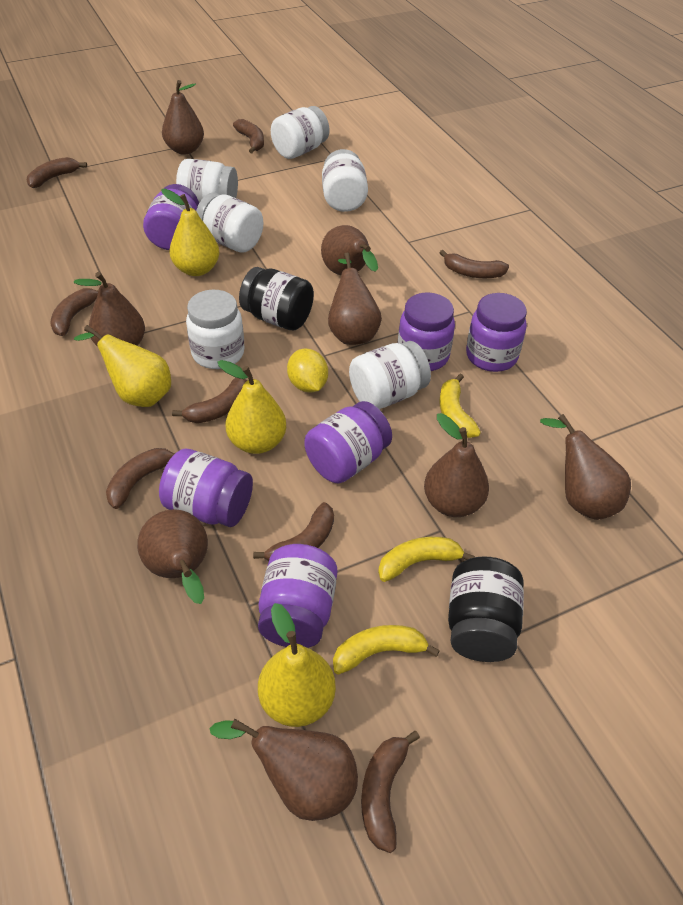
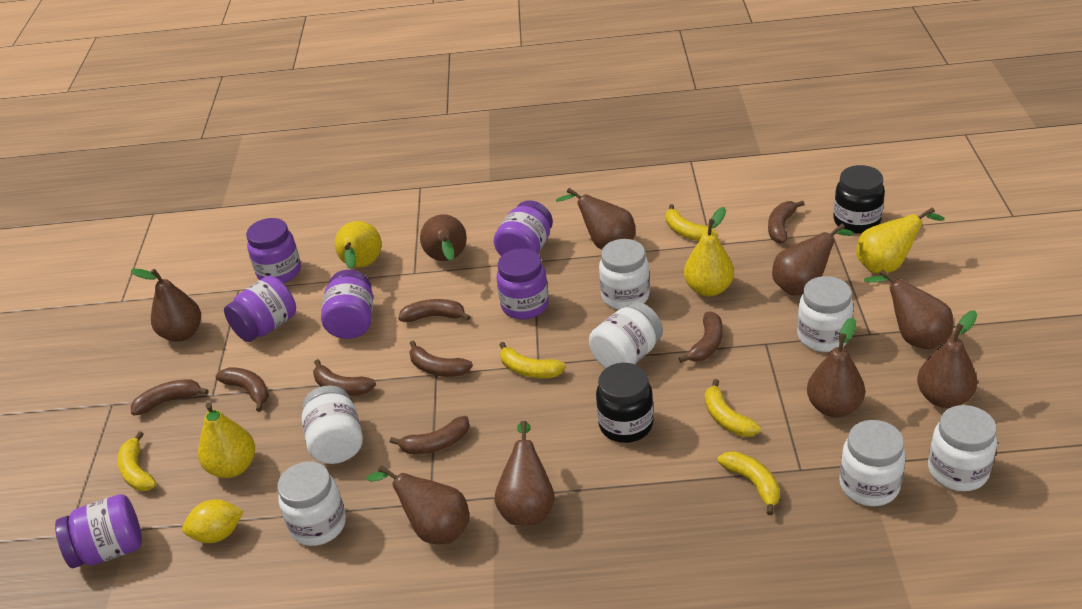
brown pear: 8 -> 9
white jar: 6 -> 7
yellow banana: 3 -> 5

